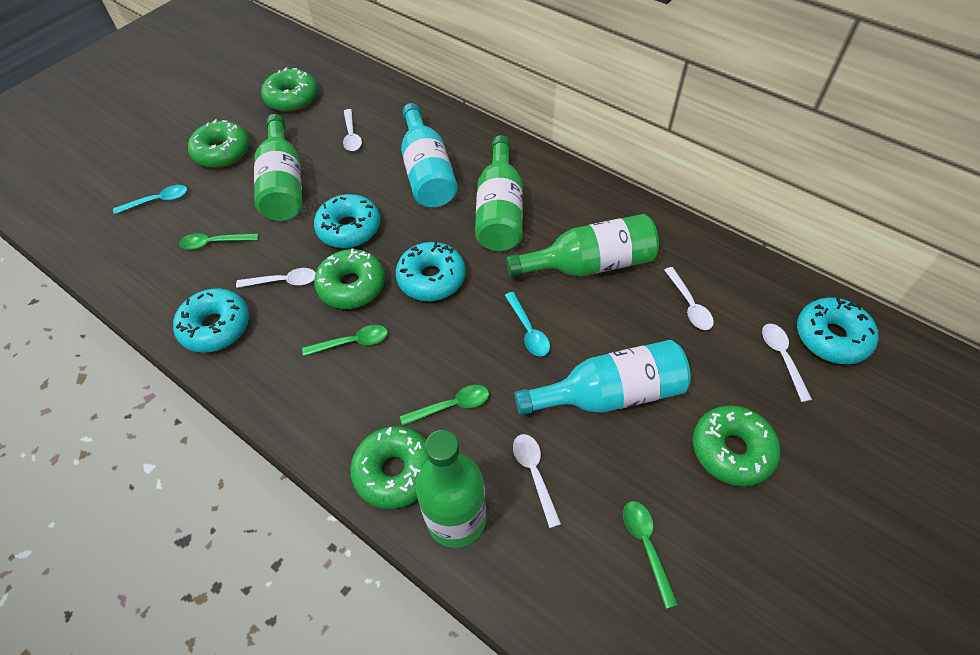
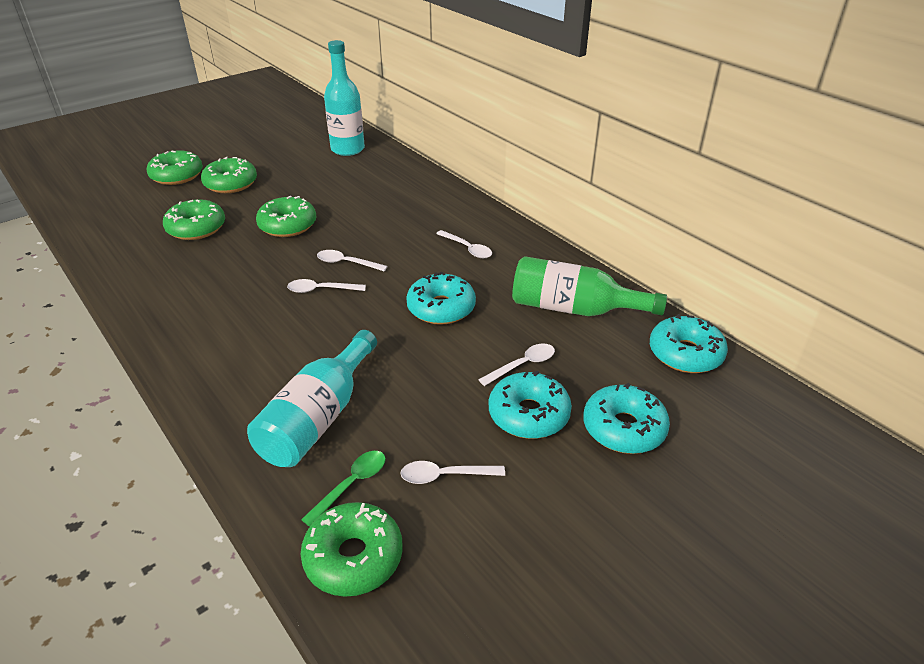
green bottle: 4 -> 1
green spoon: 4 -> 1
turquoise spoon: 2 -> 0

